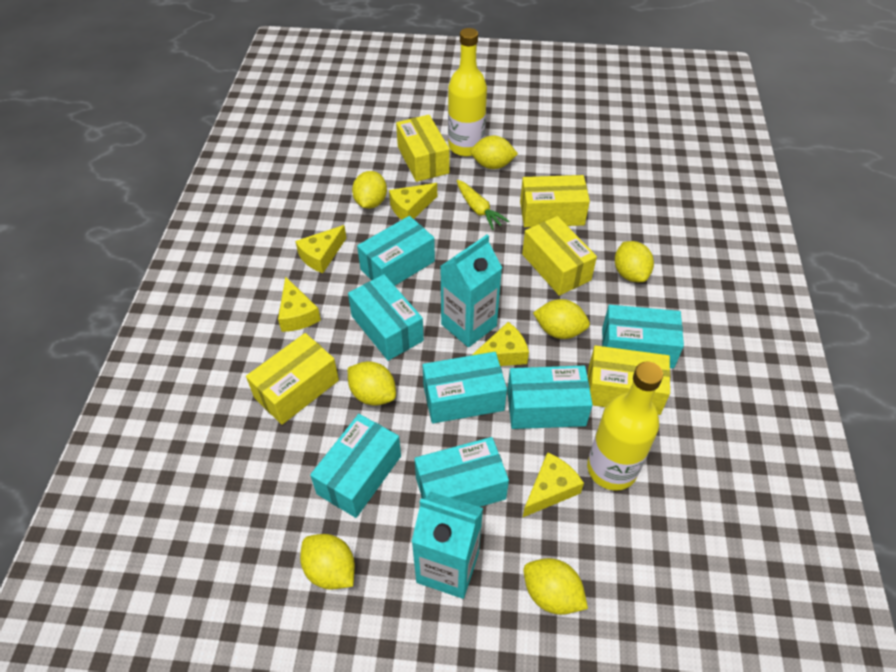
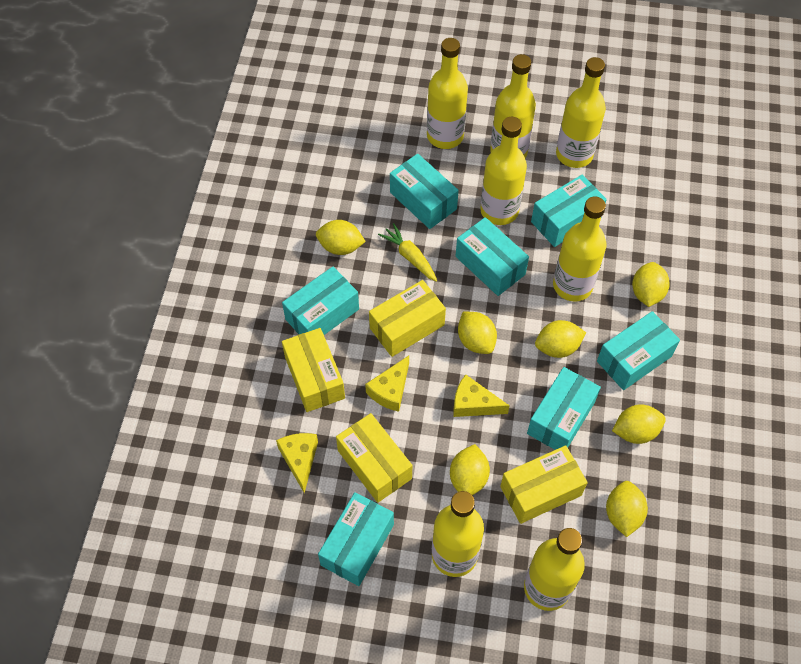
turquoise carton: 2 -> 0
yellow bottle: 2 -> 7
yellow box: 5 -> 4
yellow cheese: 5 -> 3

